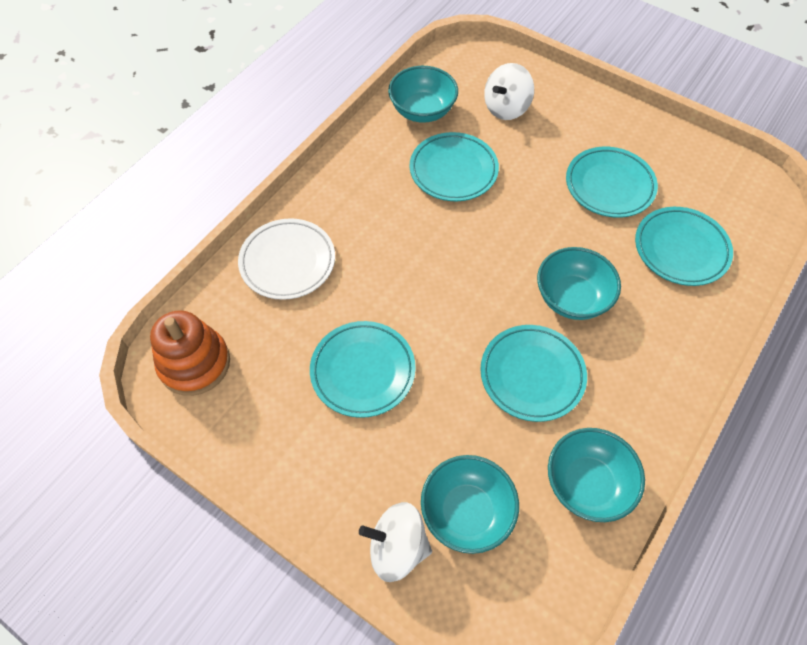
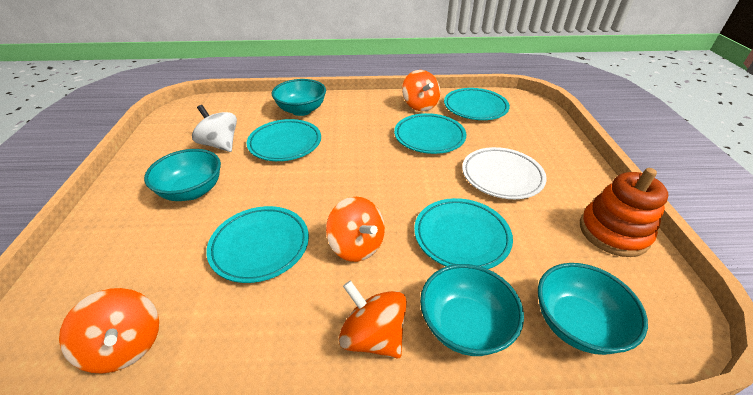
orange spinning top: 0 -> 4
white spinning top: 2 -> 1

